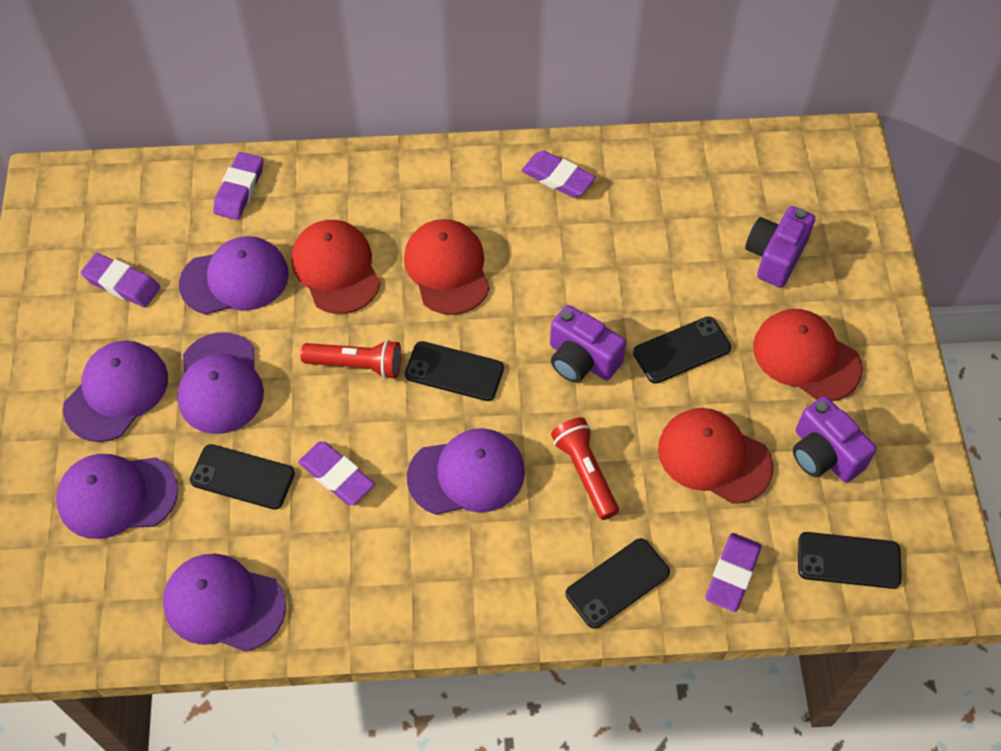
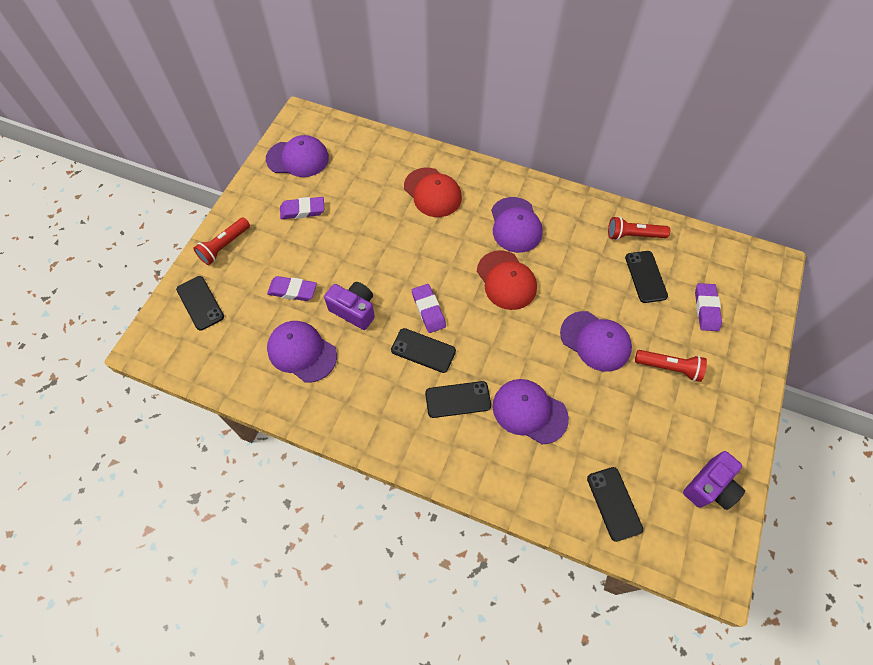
purple camera: 3 -> 2
purple cap: 6 -> 5
purple eraser: 5 -> 4
red cap: 4 -> 2
red flashlight: 2 -> 3

